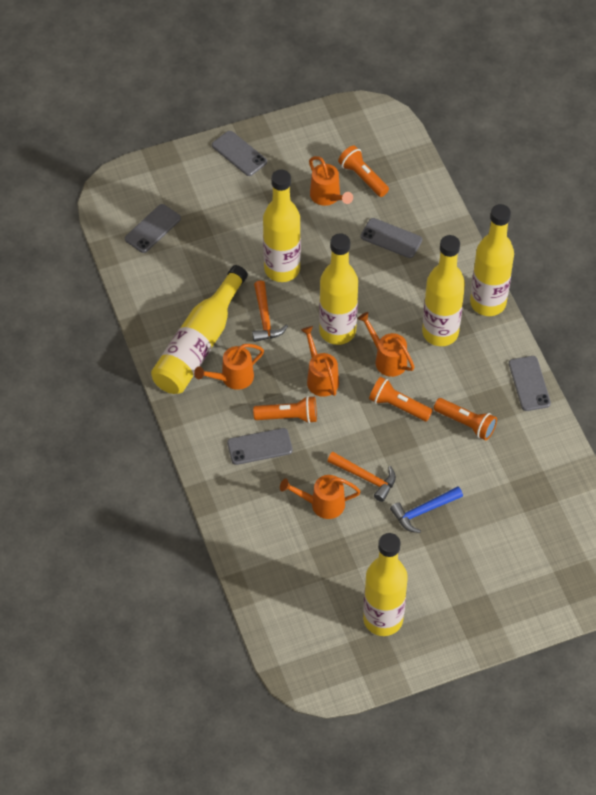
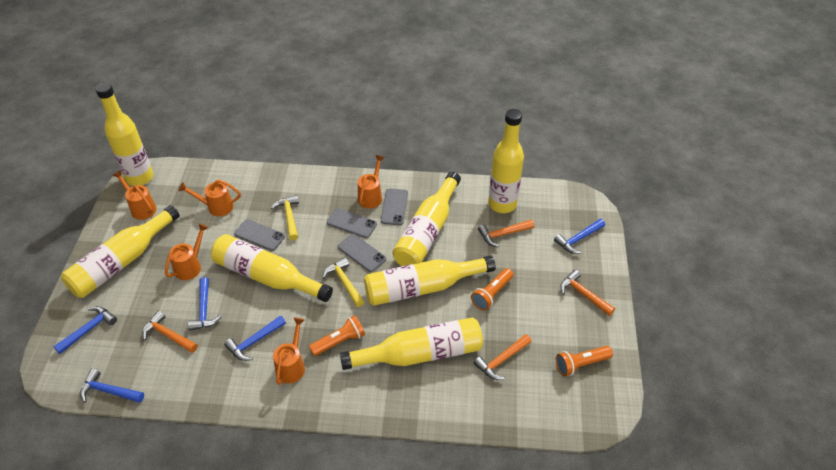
blue hammer: 1 -> 5
grey phone: 5 -> 4
orange flashlight: 4 -> 3
orange hammer: 2 -> 4
yellow bottle: 6 -> 7
yellow hammer: 0 -> 2

